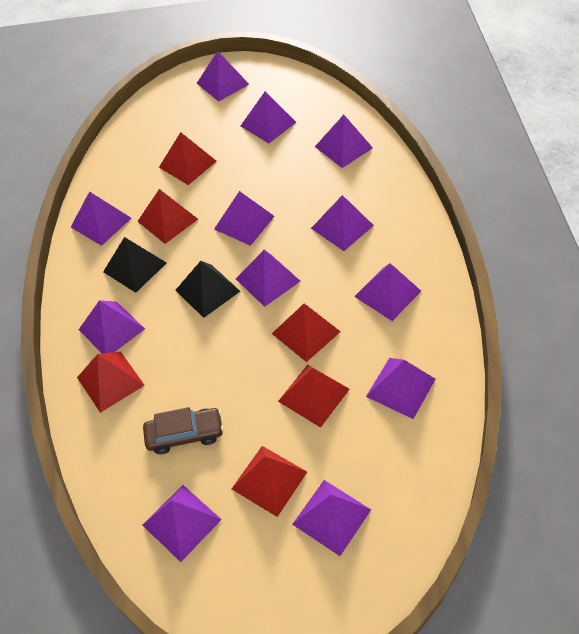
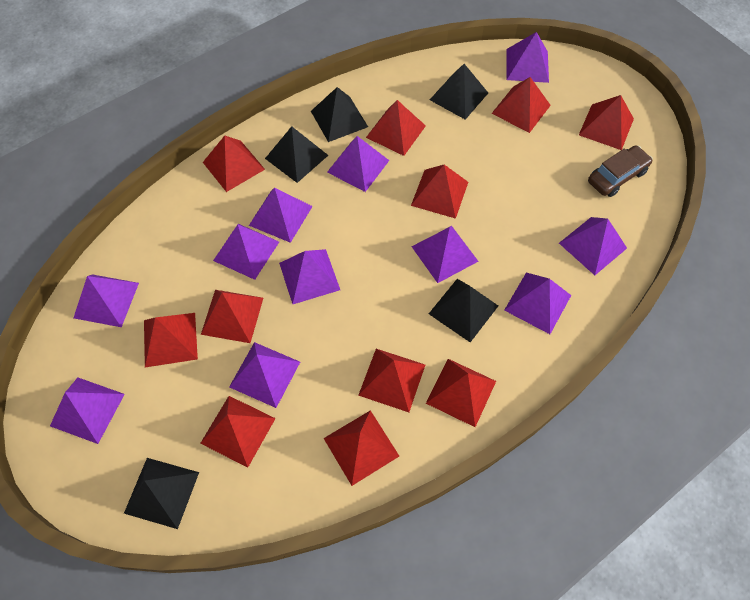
black pyramid: 2 -> 5
purple pyramid: 12 -> 11
red pyramid: 6 -> 11

